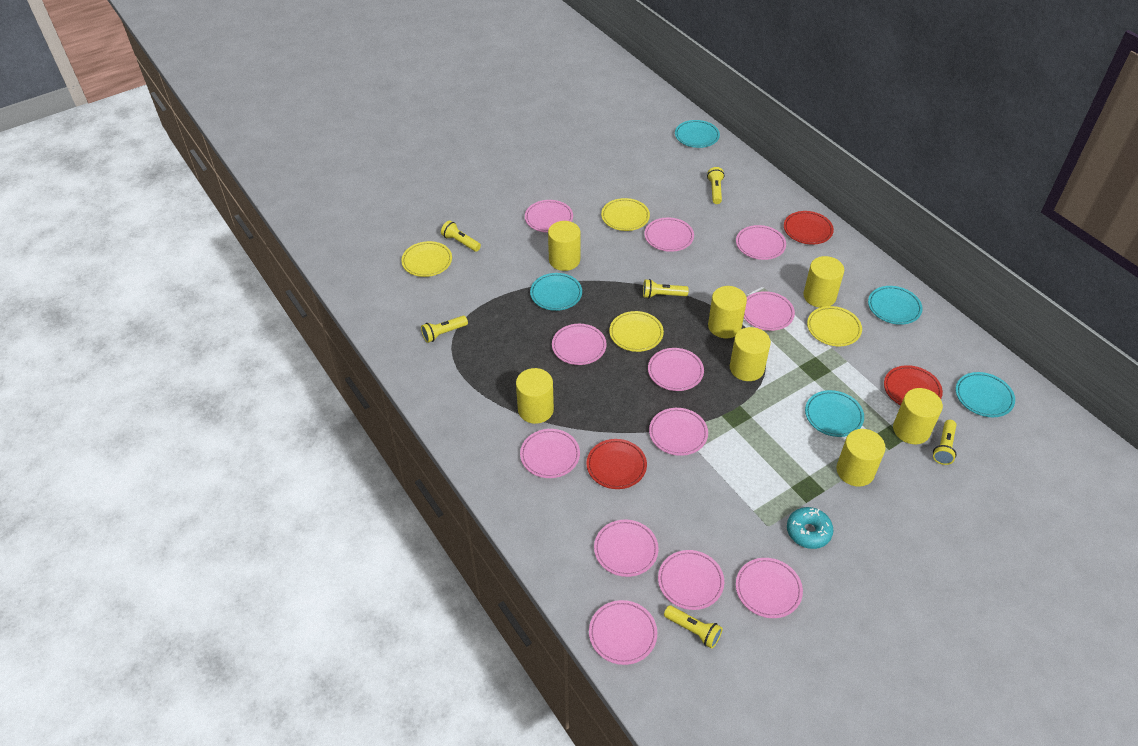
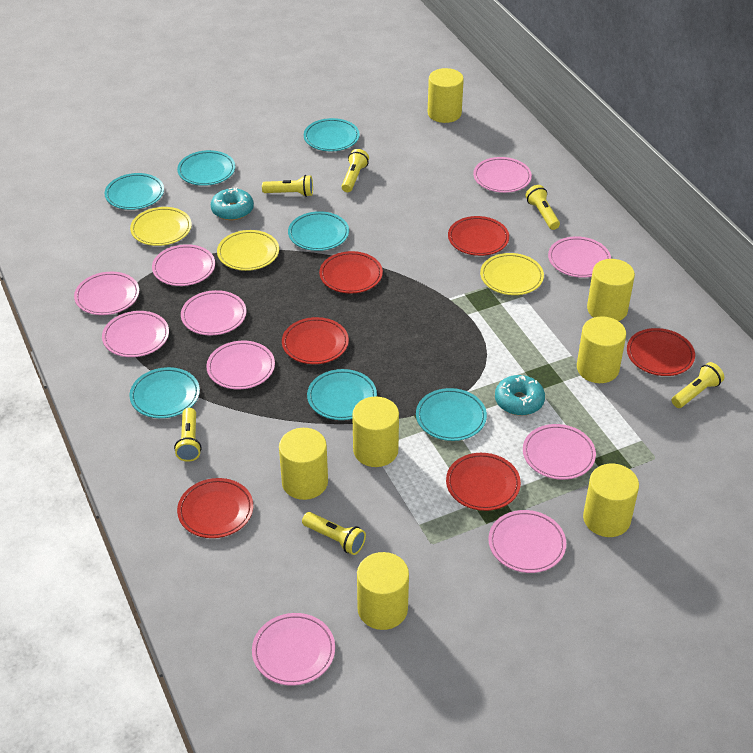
pink plate: 12 -> 10
red plate: 3 -> 6
turquoise donut: 1 -> 2
turquoise plate: 5 -> 7
yellow plate: 4 -> 3

